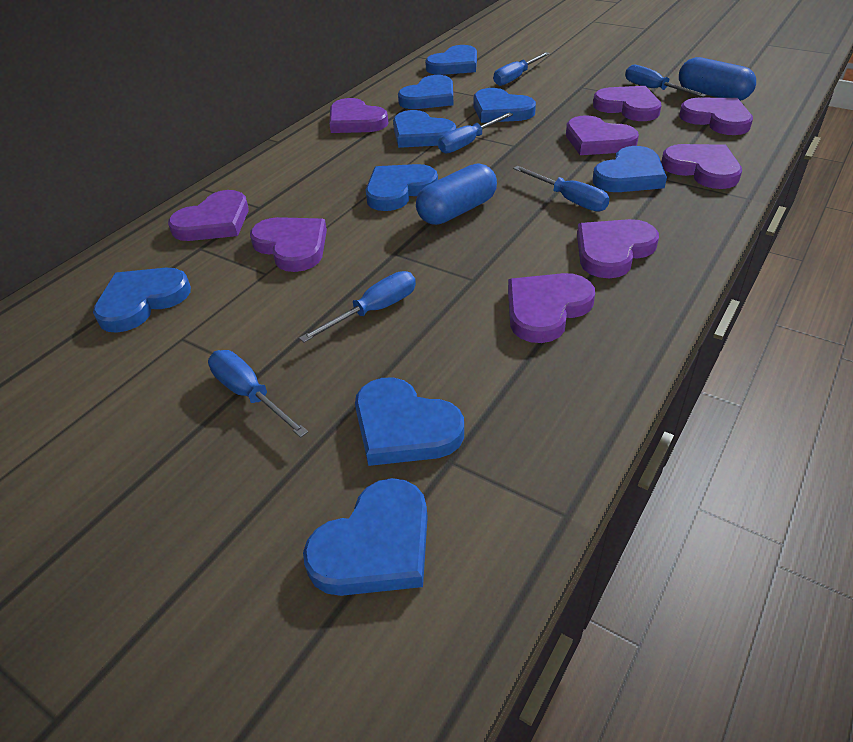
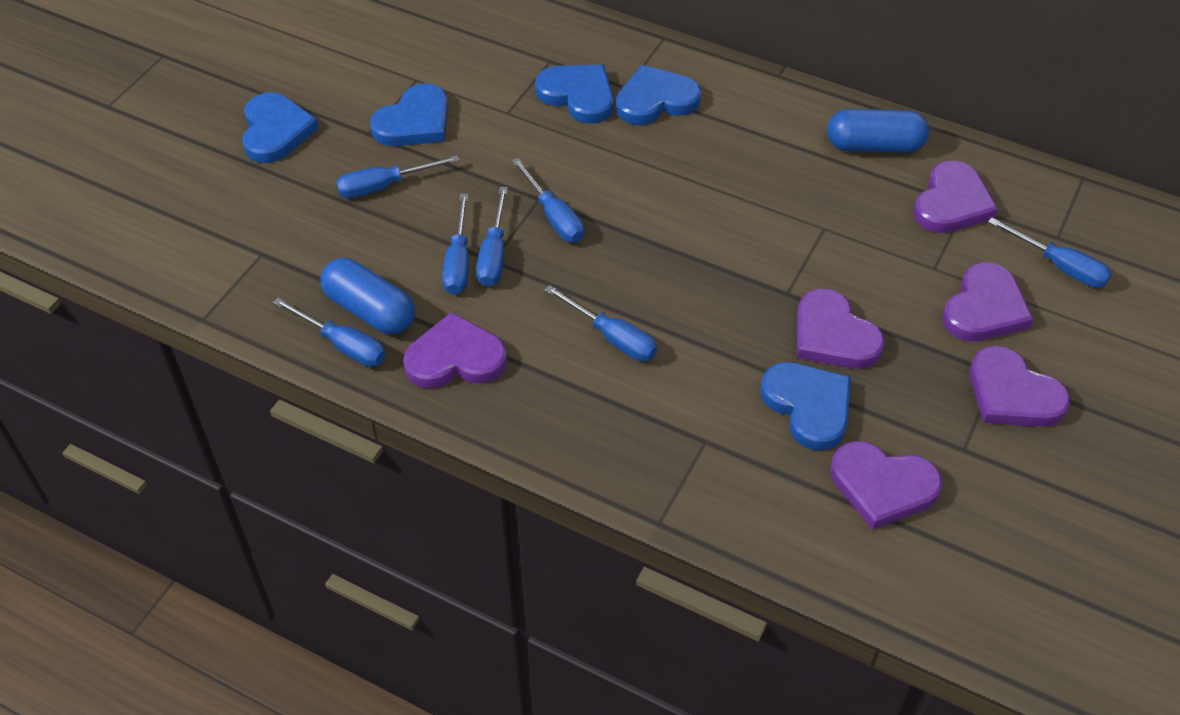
blue heart: 9 -> 5
blue screwdriver: 6 -> 7
purple heart: 9 -> 6

